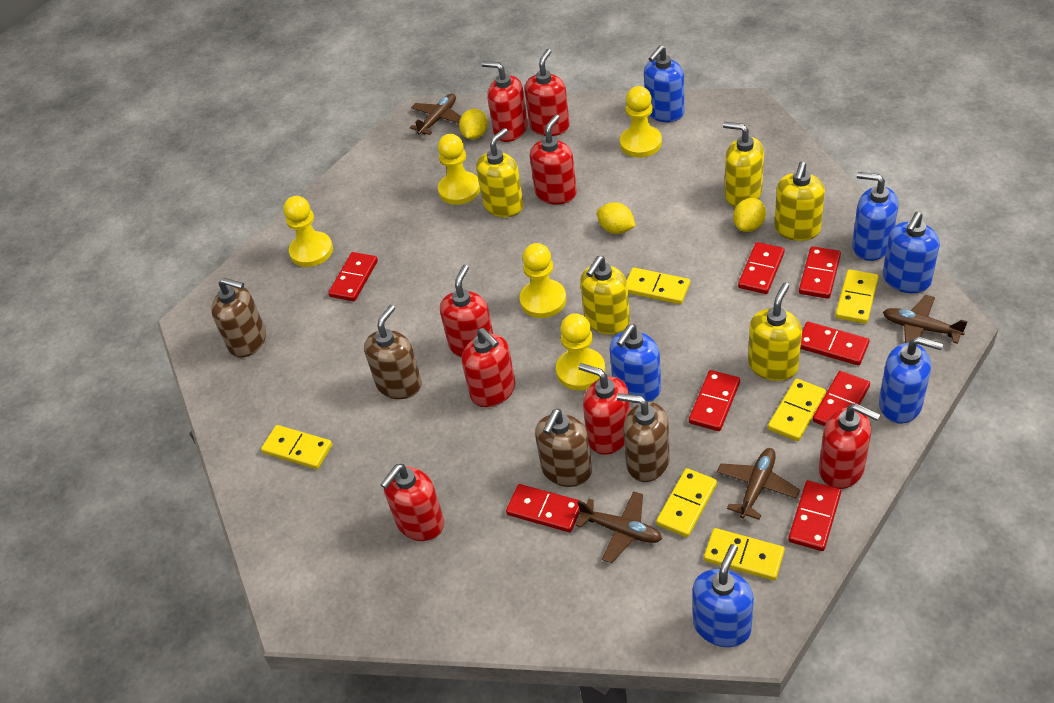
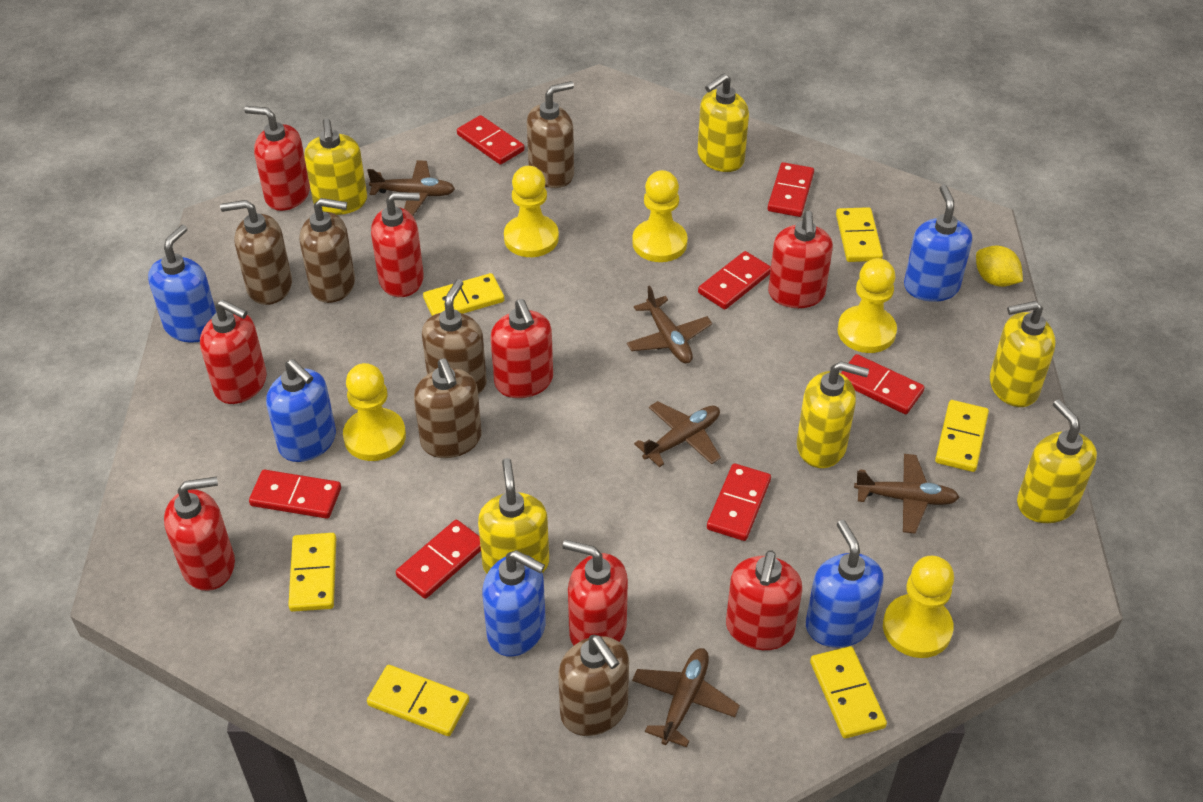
blue soap dispenser: 6 -> 5
brown plane: 4 -> 5
brown soap dispenser: 4 -> 6
red domino: 8 -> 7
yellow lemon: 3 -> 1
yellow soap dispenser: 5 -> 6

